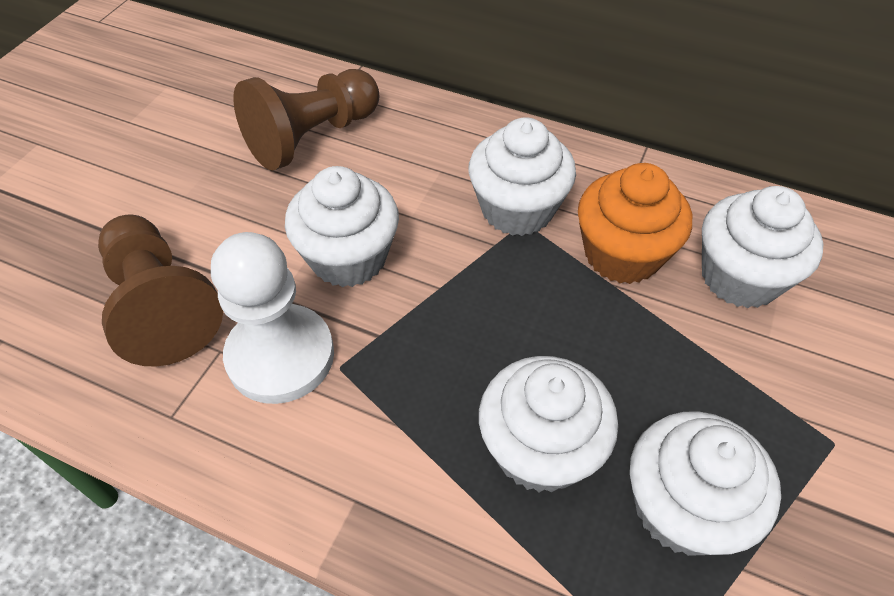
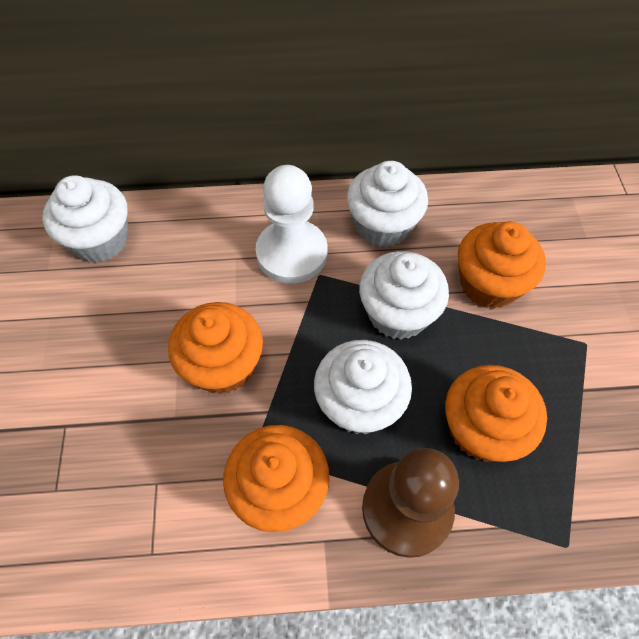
brown pawn: 2 -> 1
orange cupcake: 1 -> 4
white cupcake: 5 -> 4

